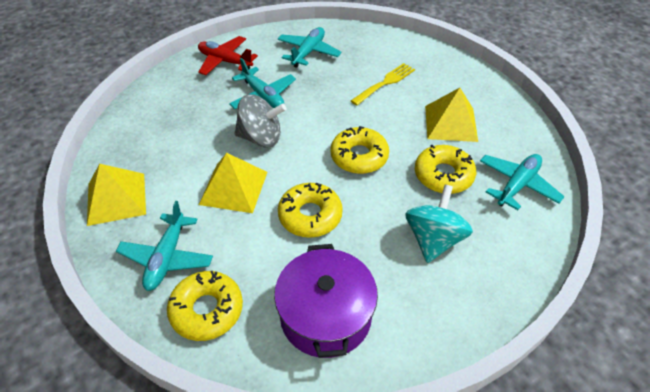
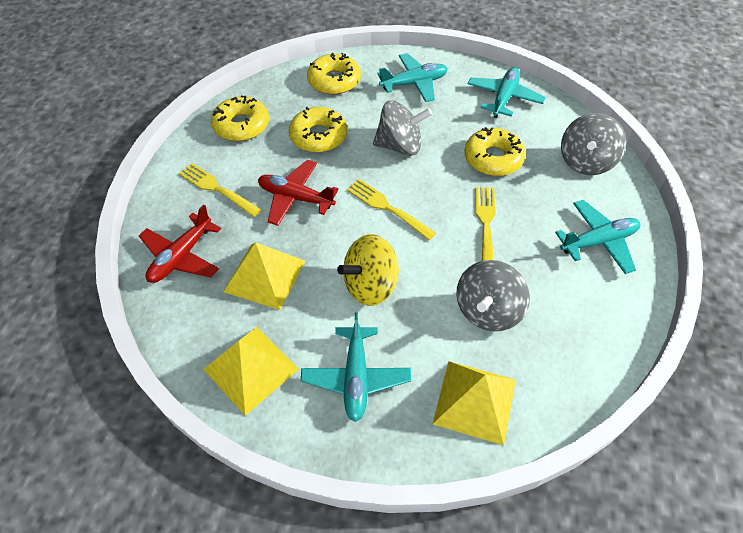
grey spinning top: 1 -> 3
purple pot: 1 -> 0
red plane: 1 -> 2
turquoise spinning top: 1 -> 0
yellow fork: 1 -> 3
yellow spinning top: 0 -> 1

